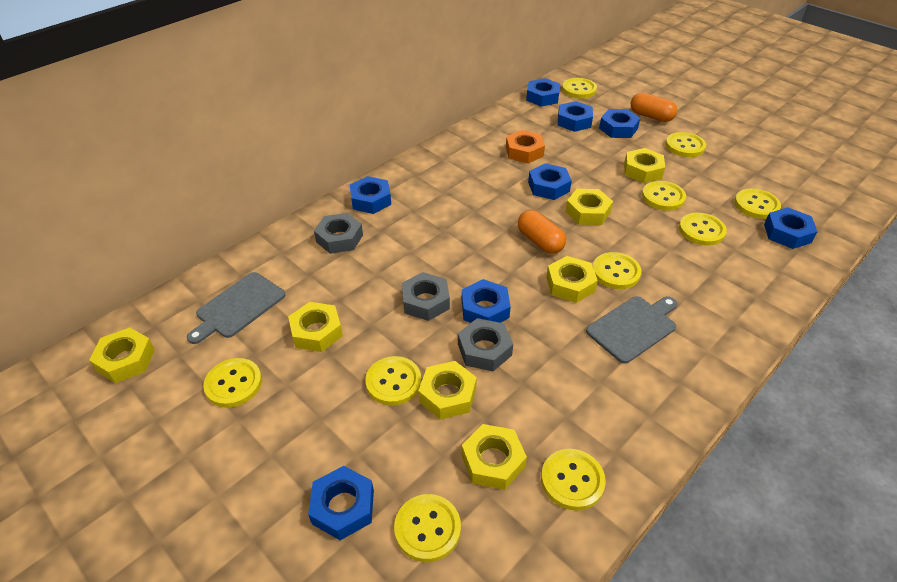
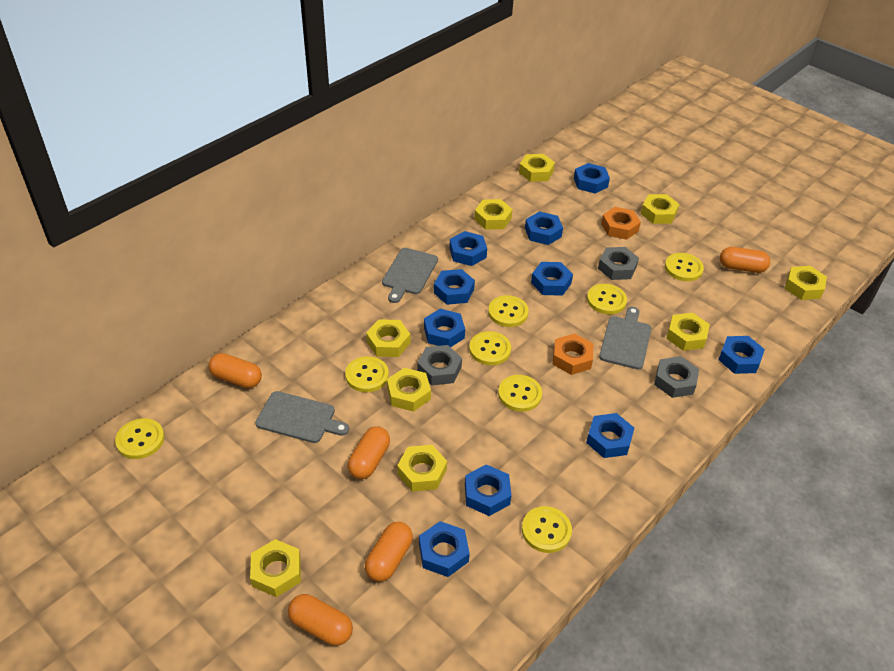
blue nut: 8 -> 10
grey cutting board: 2 -> 3
orange capsule: 2 -> 5
orange nut: 1 -> 2
yellow button: 10 -> 8
yellow nut: 7 -> 9

